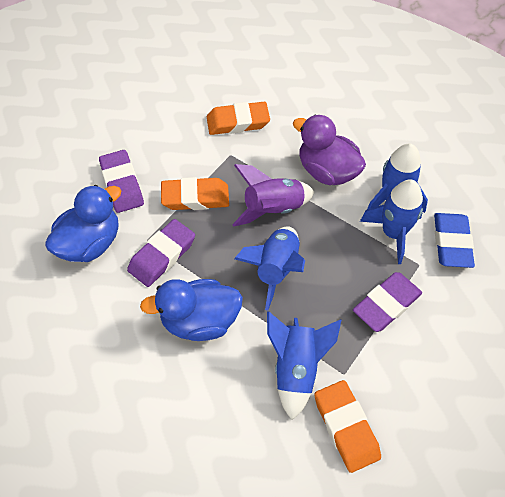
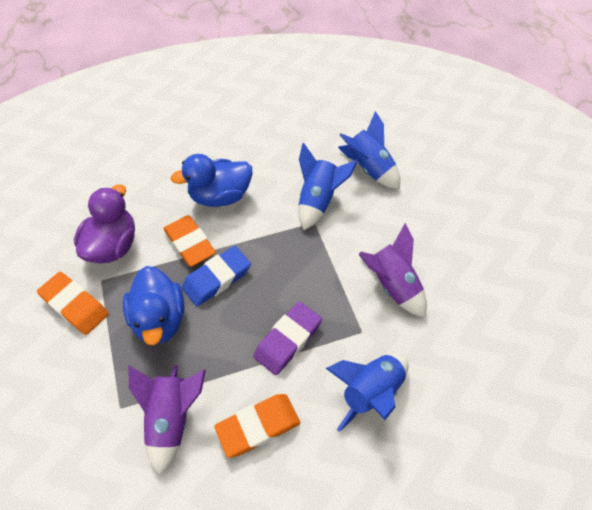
blue rocket: 4 -> 3
purple eraser: 3 -> 1
purple rocket: 1 -> 2

